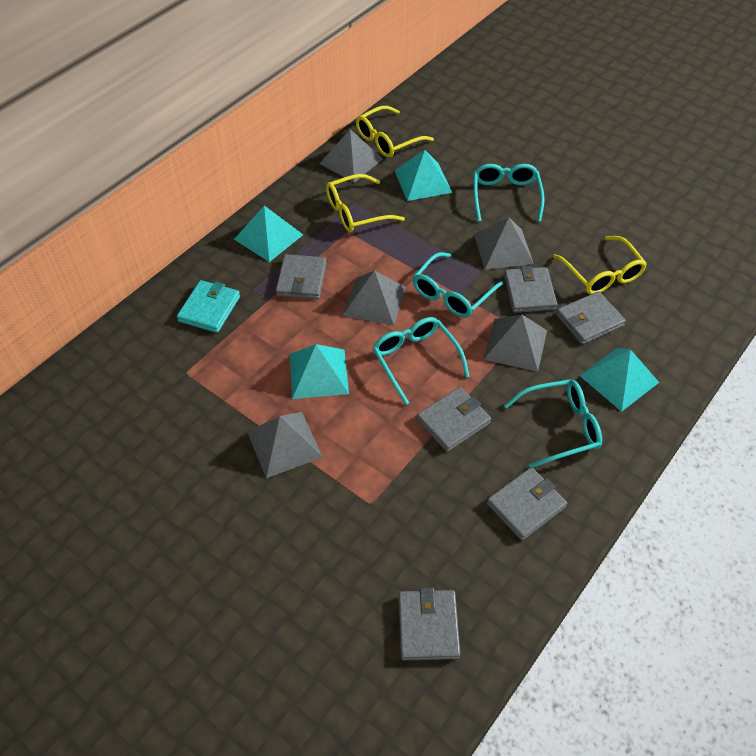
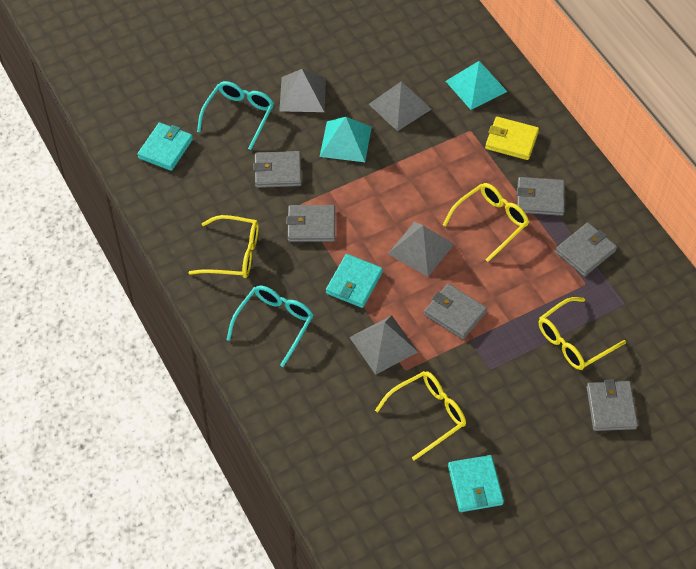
grey pyramid: 5 -> 4
turquoise glasses: 4 -> 2
turquoise pyramid: 4 -> 2
turquoise wallet: 1 -> 3
yellow glasses: 3 -> 4
yellow wallet: 0 -> 1

